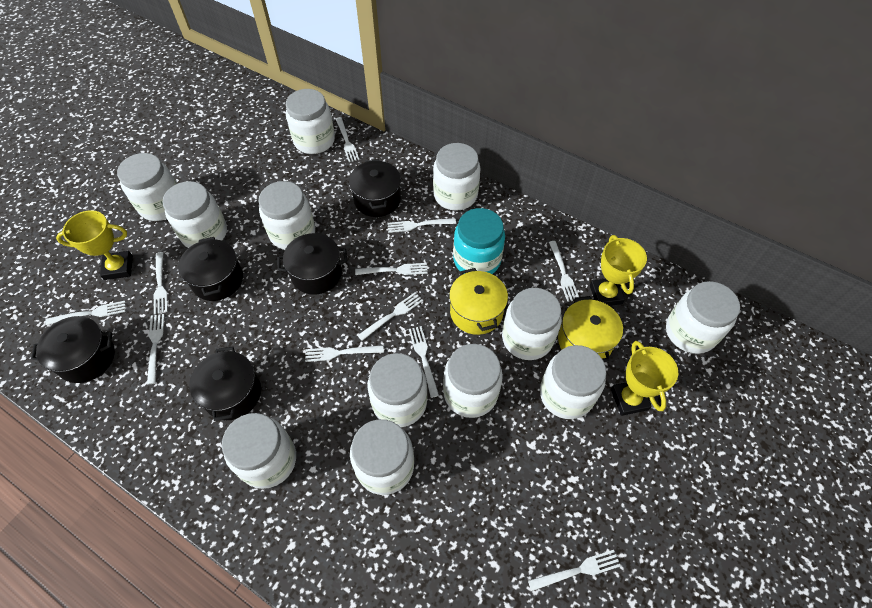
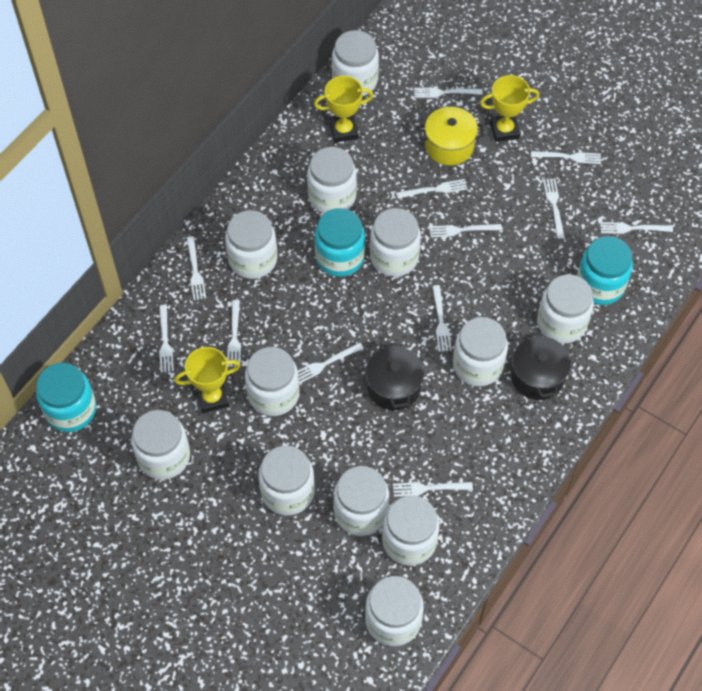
black pot: 5 -> 2
turquoise jar: 1 -> 3
white fork: 11 -> 12
yellow pot: 2 -> 1

